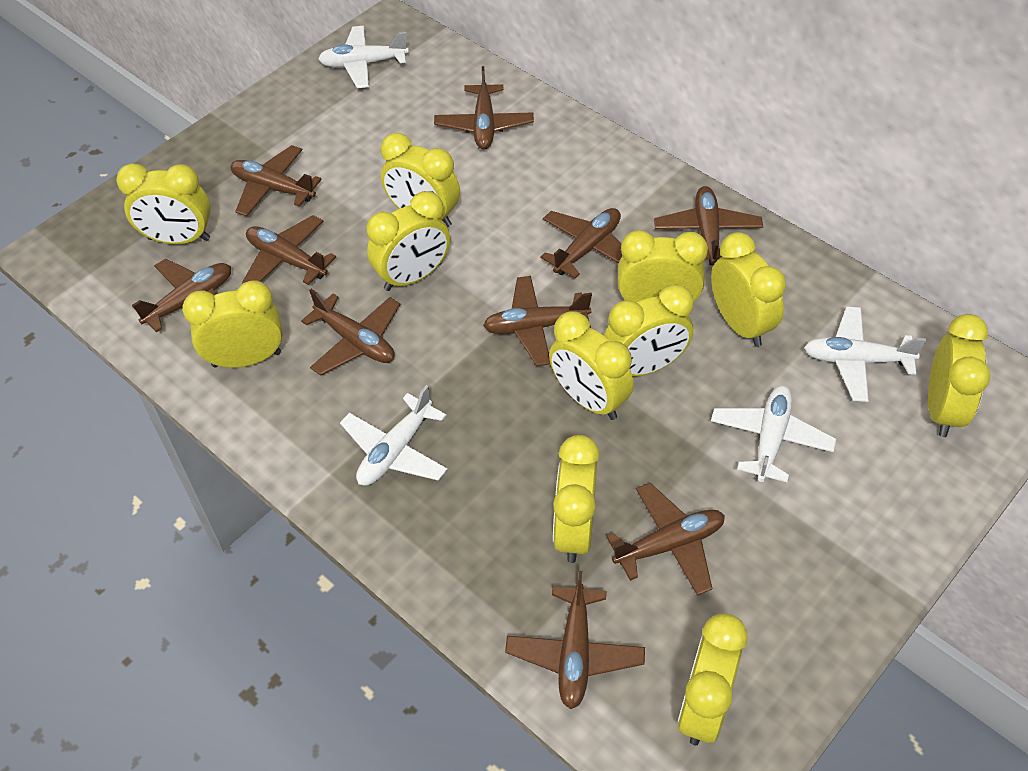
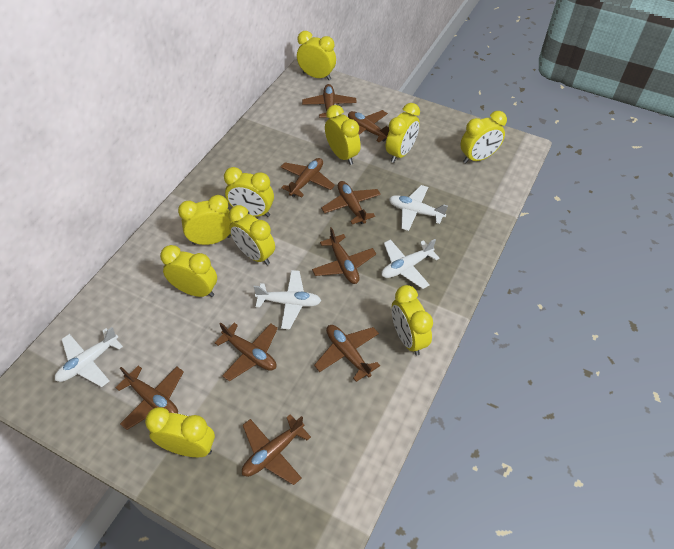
brown plane: 10 -> 9
yellow clock: 11 -> 10

